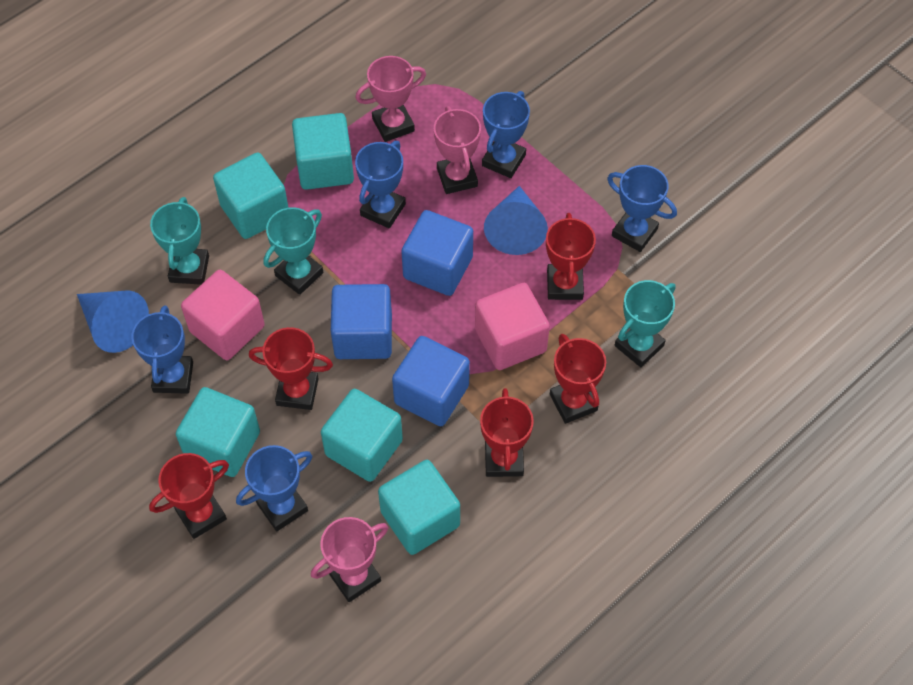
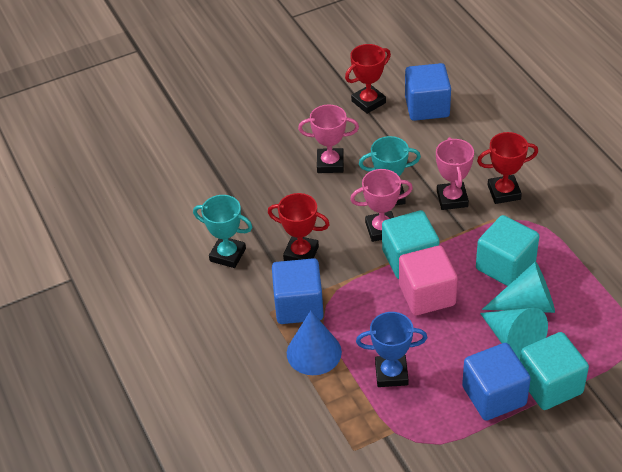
blue cone: 2 -> 1
blue trophy: 5 -> 1
pink cube: 2 -> 1
red trophy: 5 -> 3
turquoise cone: 0 -> 2
turquoise cube: 5 -> 3
turquoise trophy: 3 -> 2

